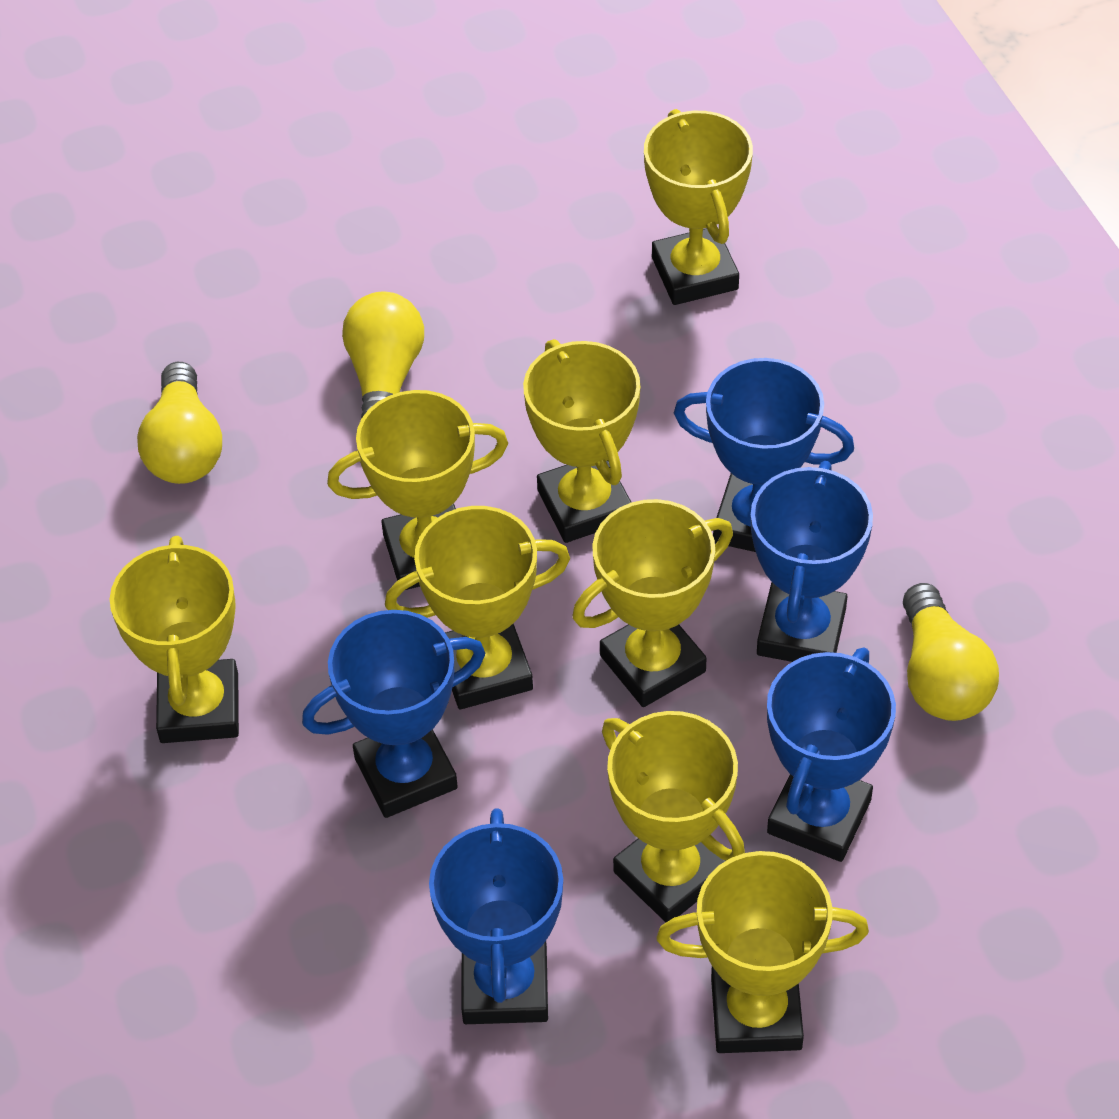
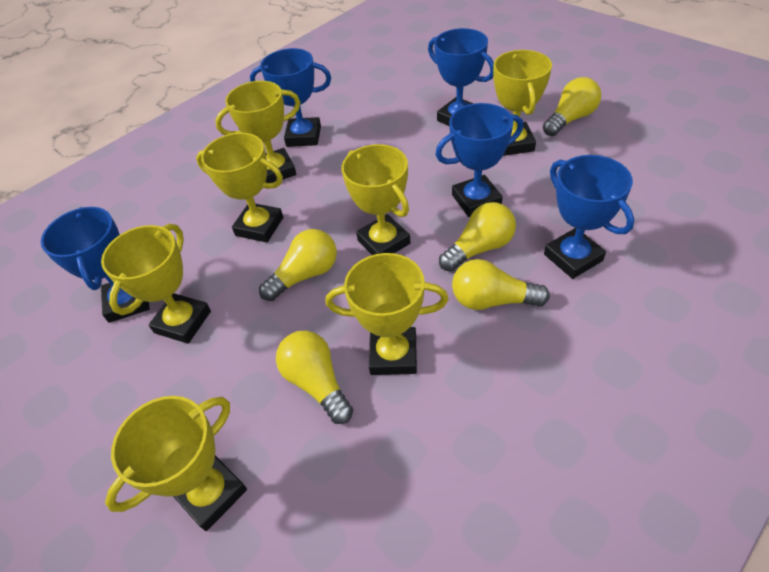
yellow light bulb: 3 -> 5
yellow trophy: 8 -> 7

